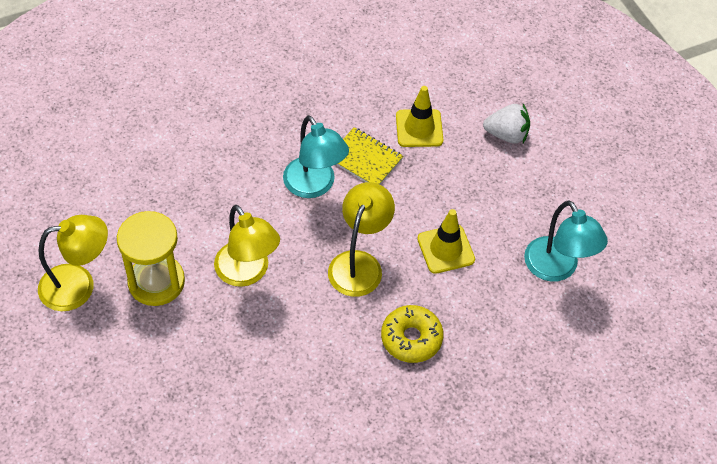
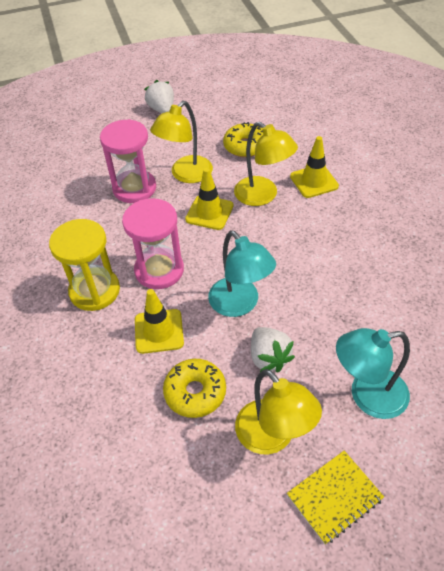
pink hourglass: 0 -> 2
white strawberry: 1 -> 2
yellow donut: 1 -> 2
yellow traffic cone: 2 -> 3

